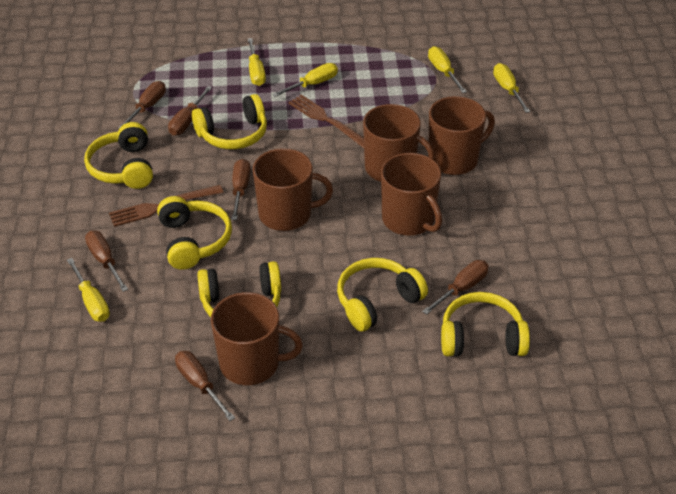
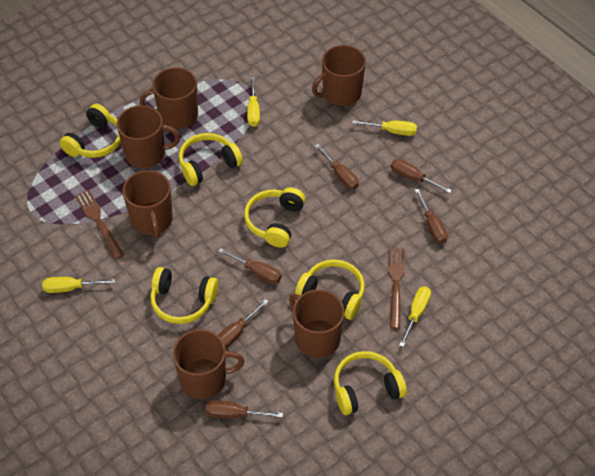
brown mug: 5 -> 6
yellow screwdriver: 5 -> 4

